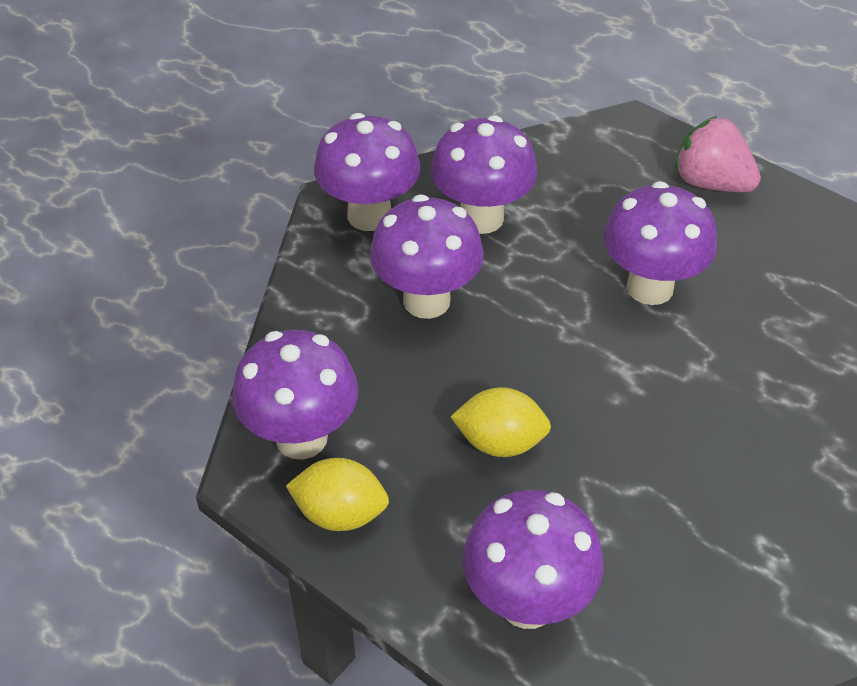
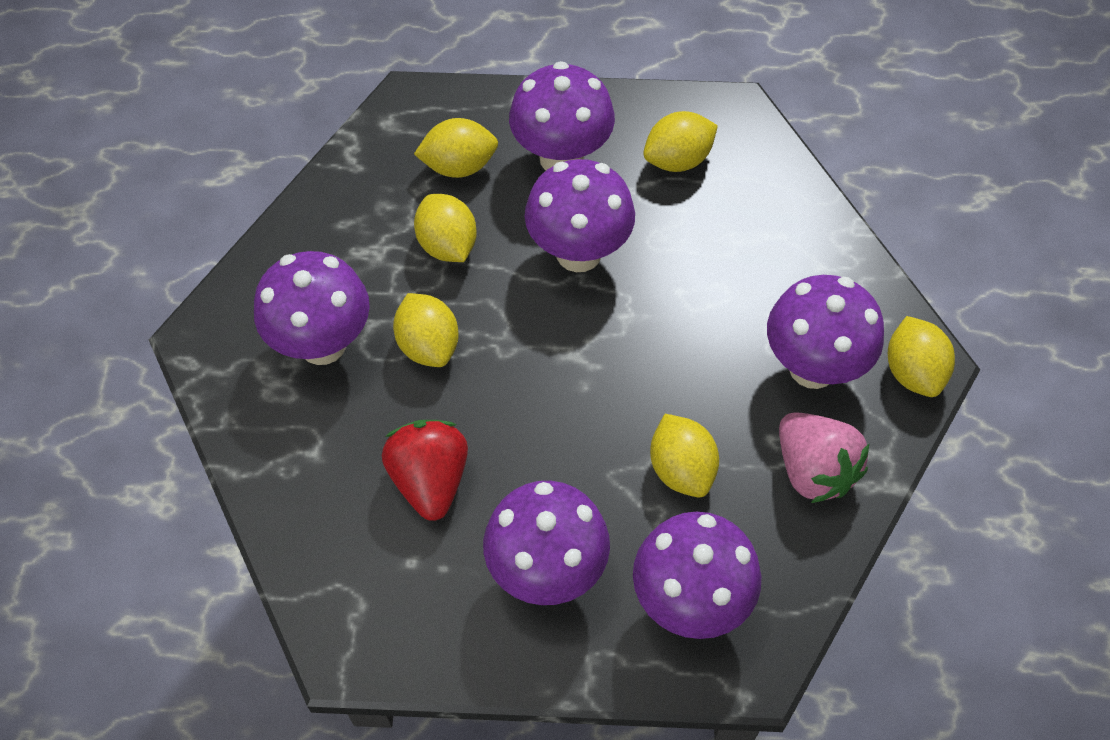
red strawberry: 0 -> 1
yellow lemon: 2 -> 6

